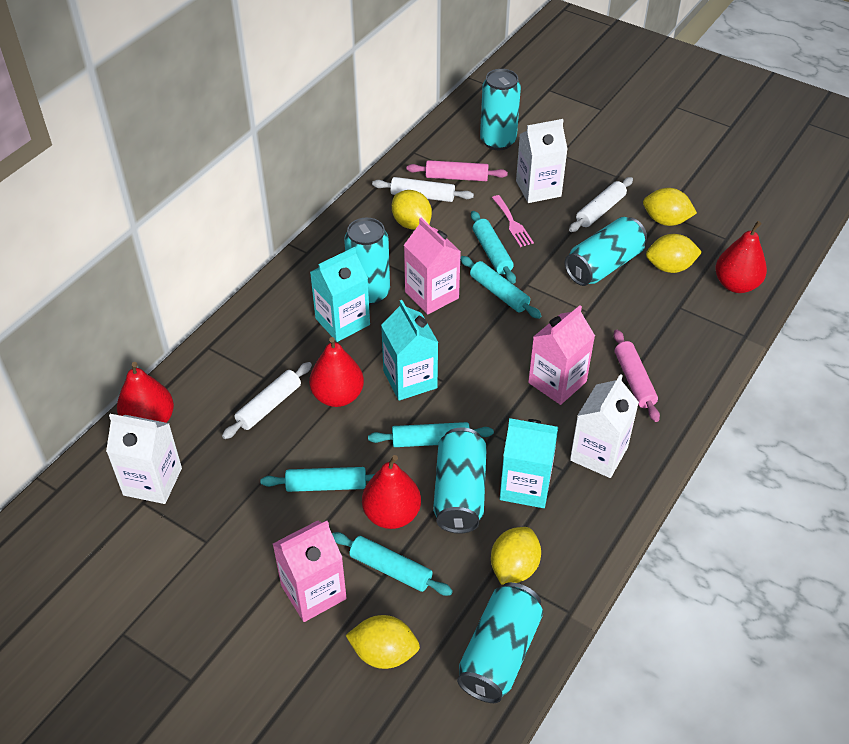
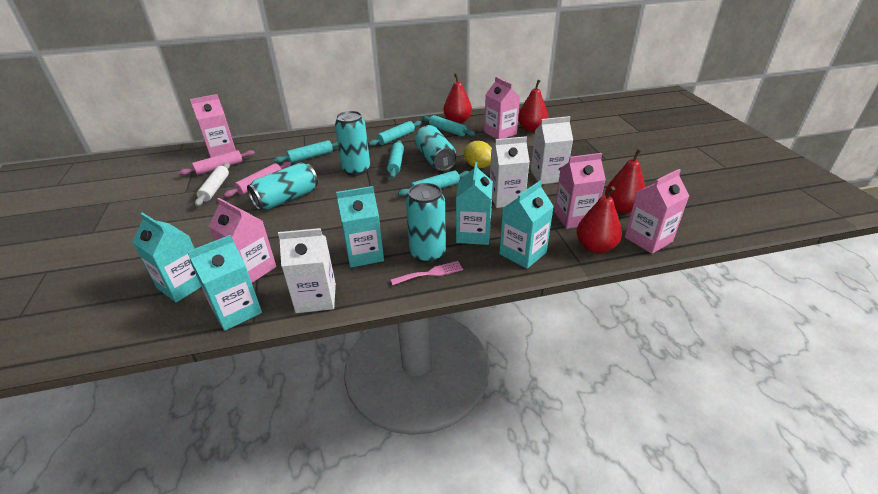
pink carton: 3 -> 5
turquoise can: 5 -> 4
turquoise carton: 3 -> 5
white rolling pin: 3 -> 1
yellow lemon: 5 -> 1

